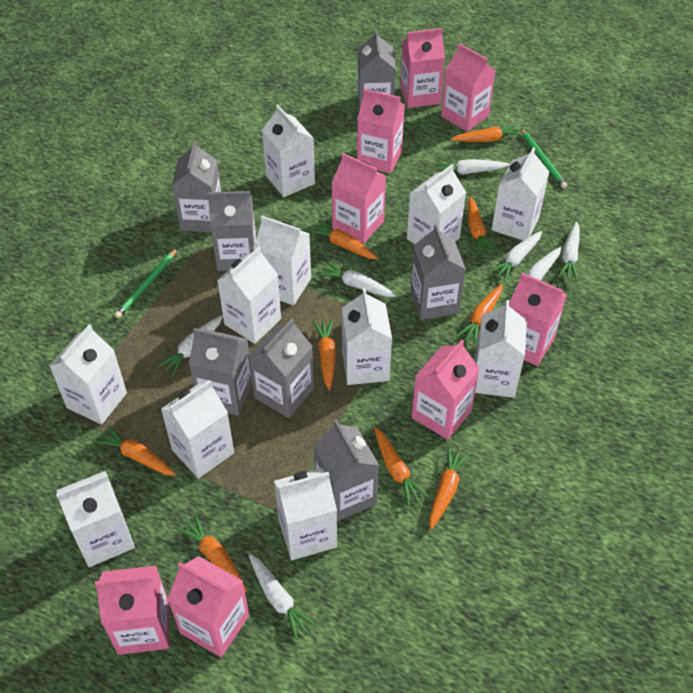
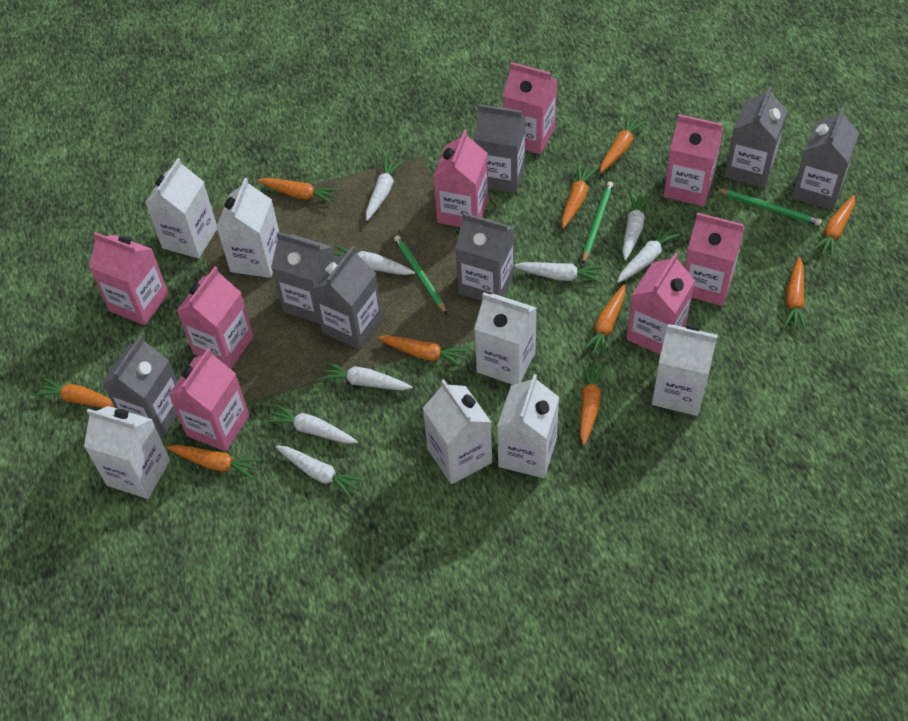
green pencil: 2 -> 3
orange carrot: 9 -> 10
white carrot: 7 -> 8
white carton: 11 -> 7

